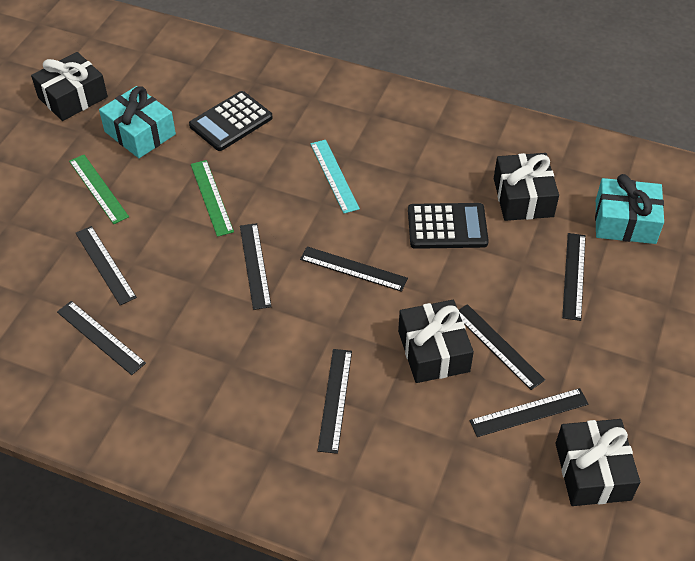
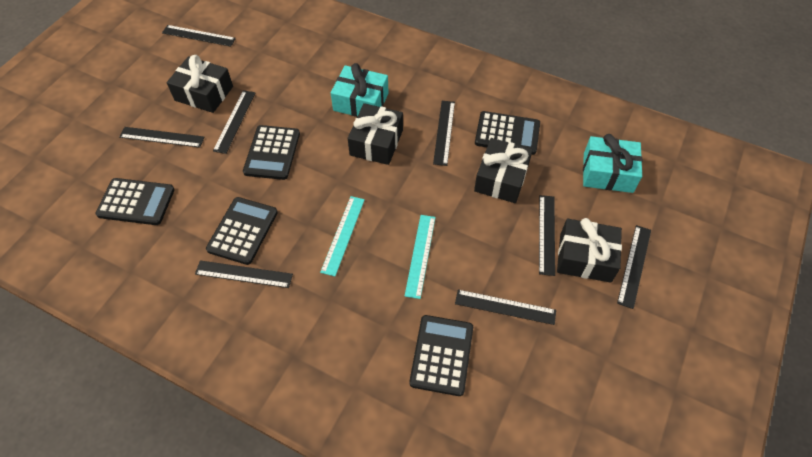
black calculator: 2 -> 5
green ruler: 2 -> 0
turquoise ruler: 1 -> 2

